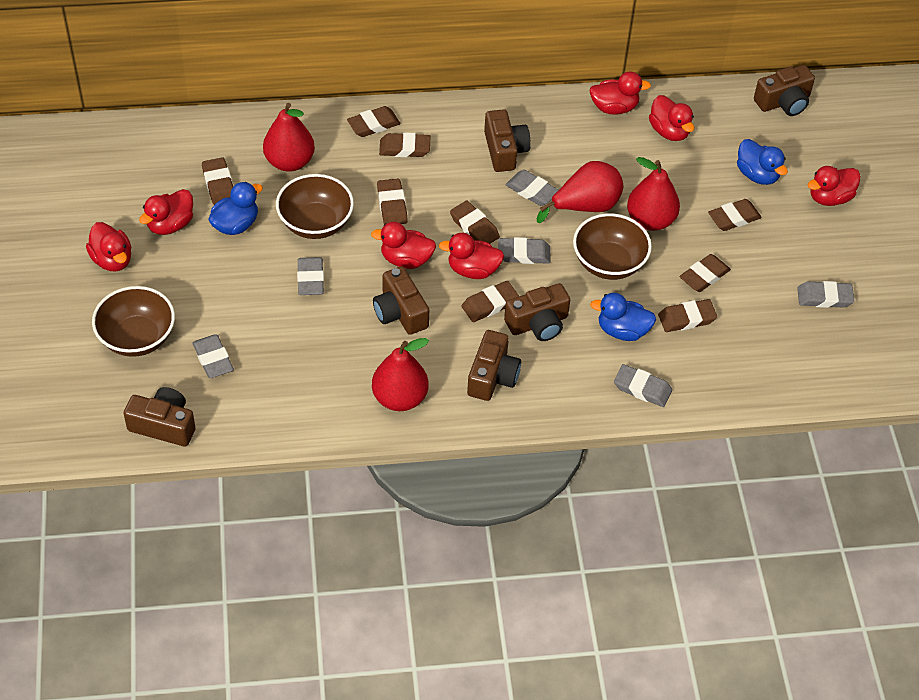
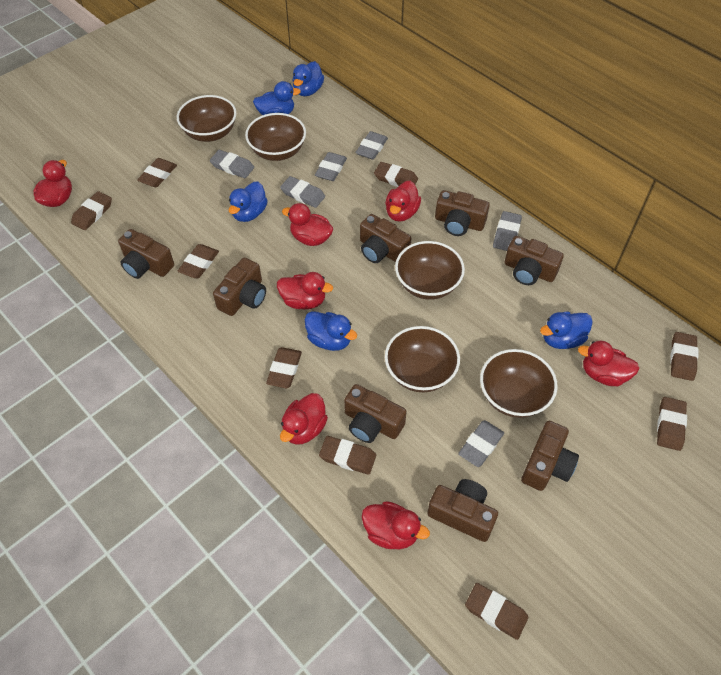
blue duck: 3 -> 5
brown bowl: 3 -> 5
brown camera: 6 -> 8
red pear: 4 -> 0

